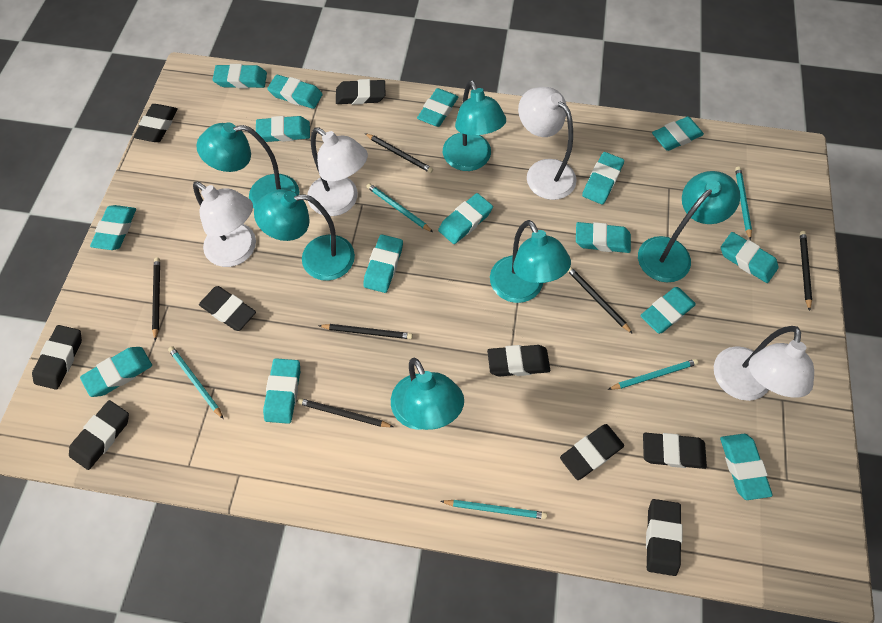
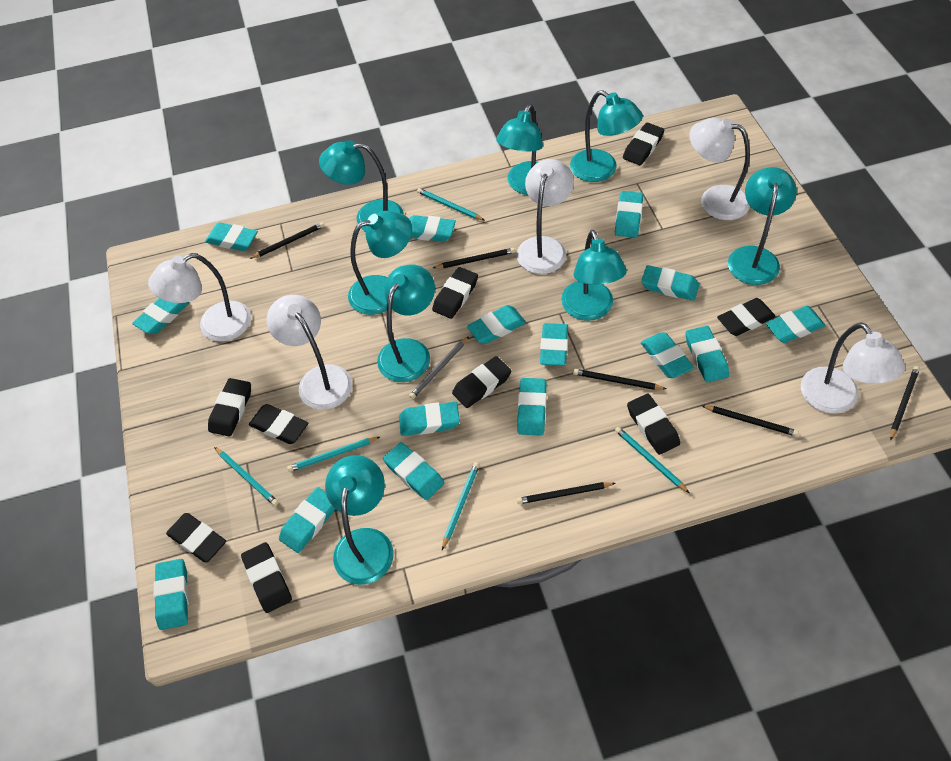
grey pencil: 0 -> 1
turquoise lamp: 6 -> 8
white lamp: 4 -> 5

